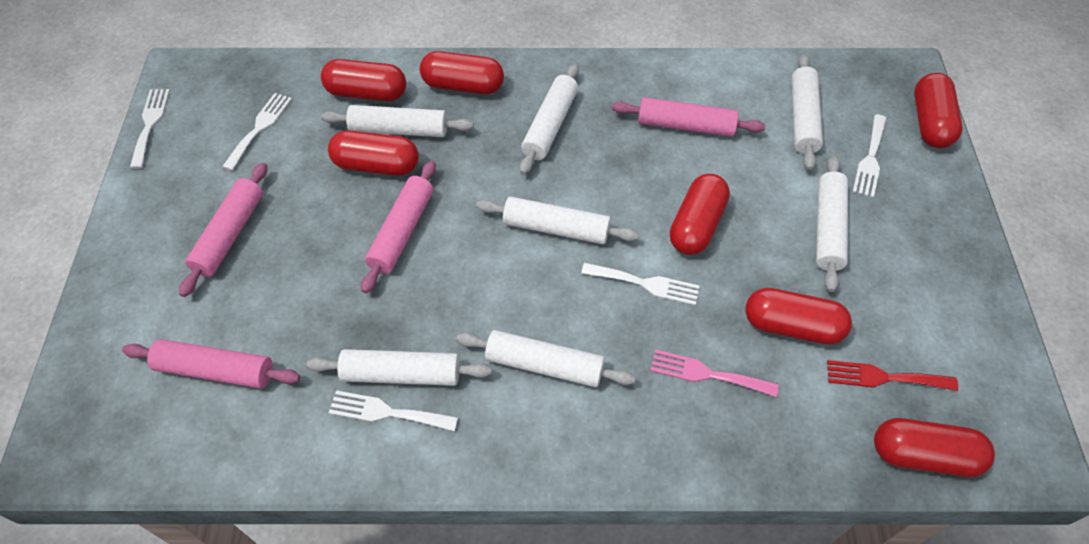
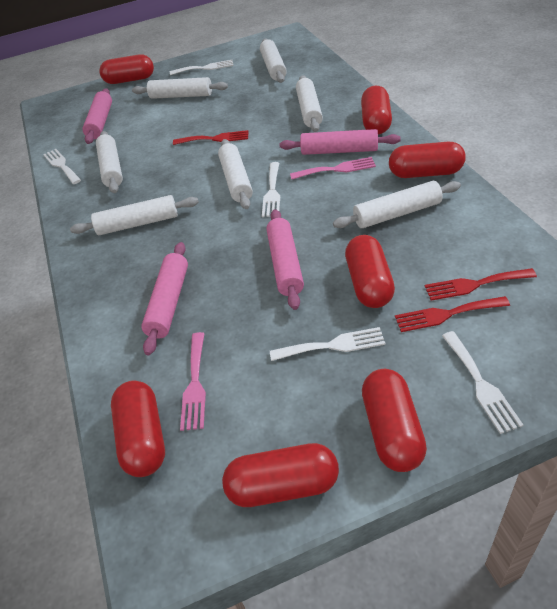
pink fork: 1 -> 2
red fork: 1 -> 3

